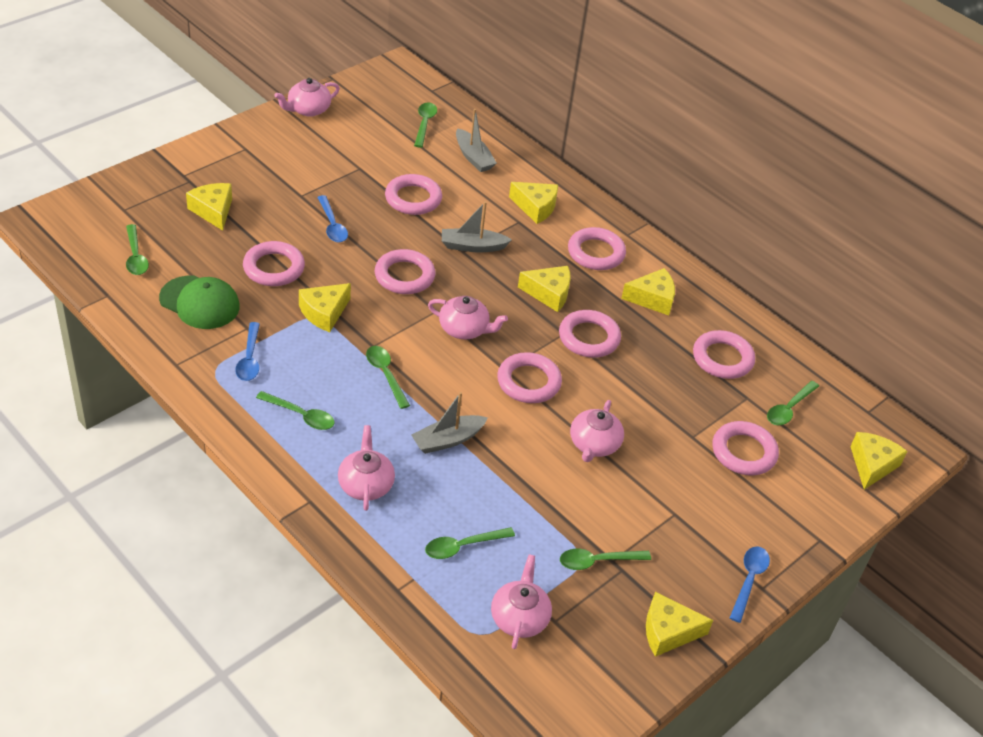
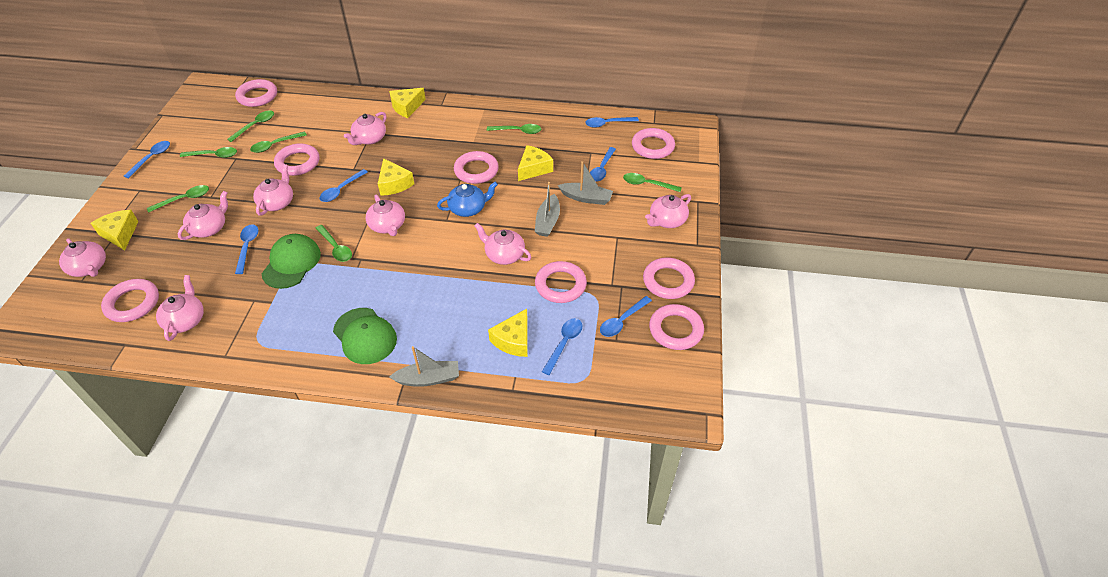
blue spoon: 3 -> 7
blue teapot: 0 -> 1
green cap: 1 -> 2
pink teapot: 5 -> 8
yellow cheese: 7 -> 5

